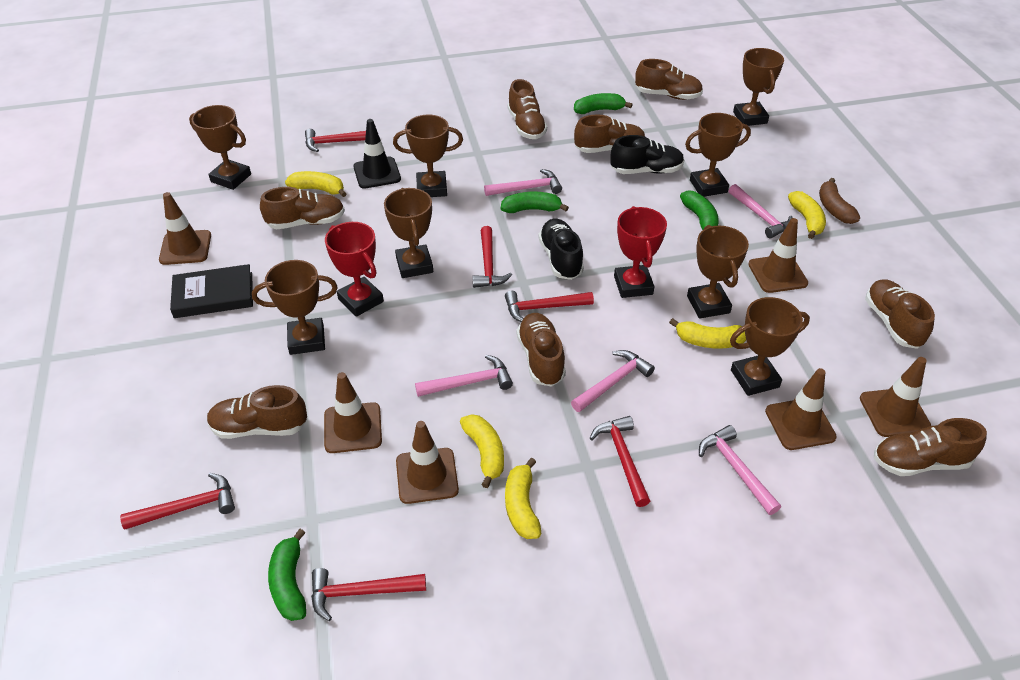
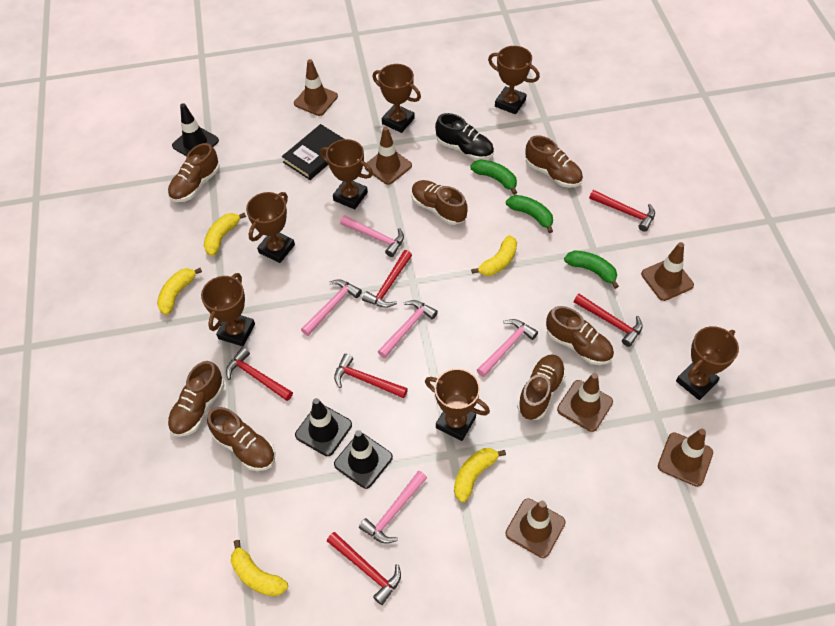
black shoe: 2 -> 1
black traffic cone: 1 -> 3
brown banana: 1 -> 0
brown shoe: 8 -> 7
brown trophy: 8 -> 7
green banana: 4 -> 3
red trophy: 2 -> 0

